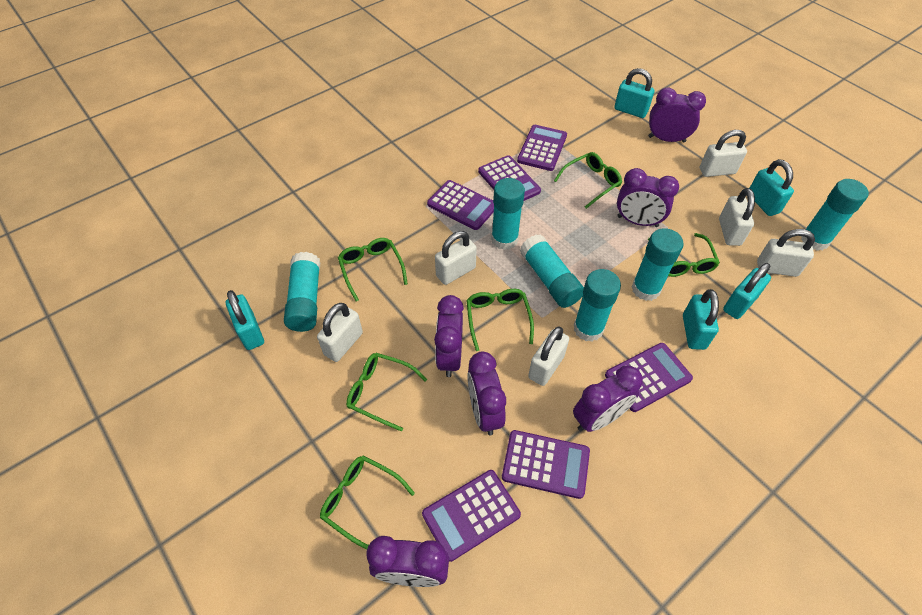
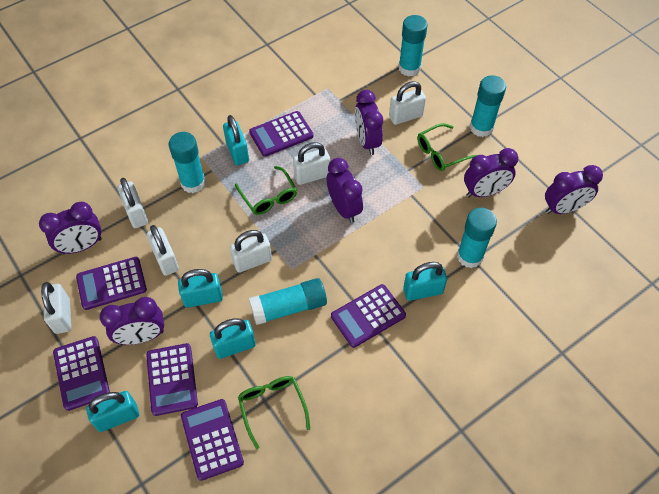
green glasses: 6 -> 3
turquoise glue stick: 6 -> 5

